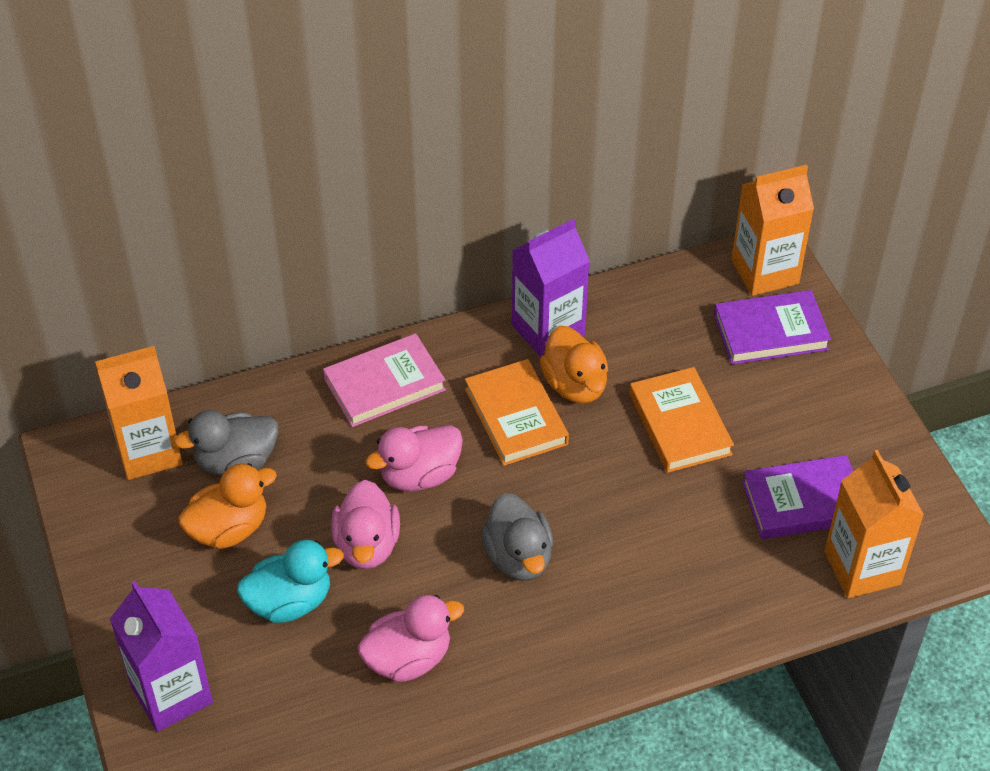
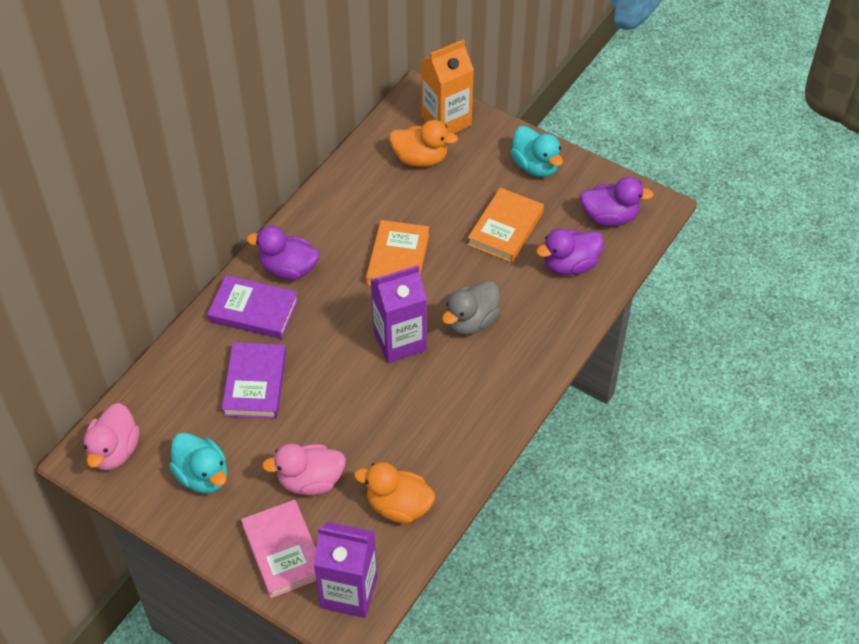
grey duck: 2 -> 1
orange carton: 3 -> 1
pink duck: 3 -> 2
purple duck: 0 -> 3
turquoise duck: 1 -> 2

